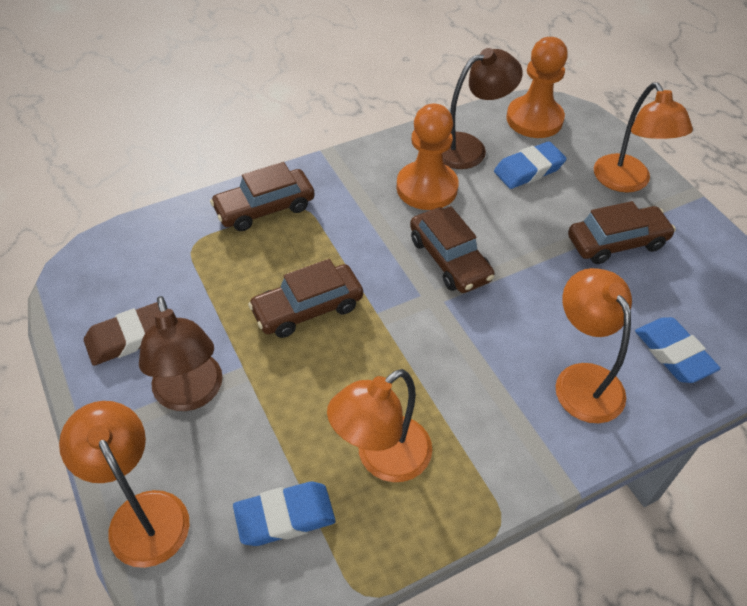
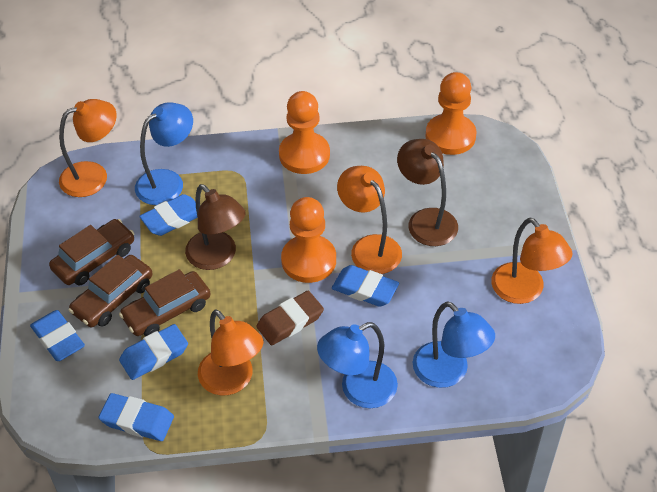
blue eraser: 3 -> 5
blue lamp: 0 -> 3
brown car: 4 -> 3
orange pawn: 2 -> 3

